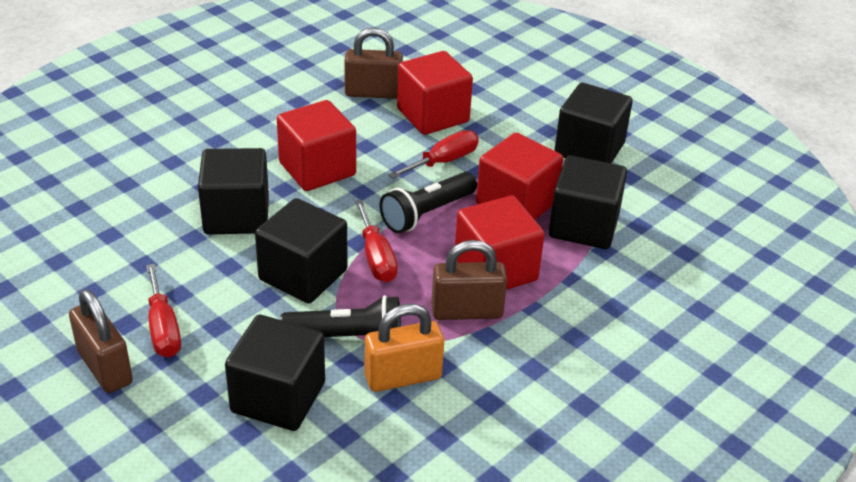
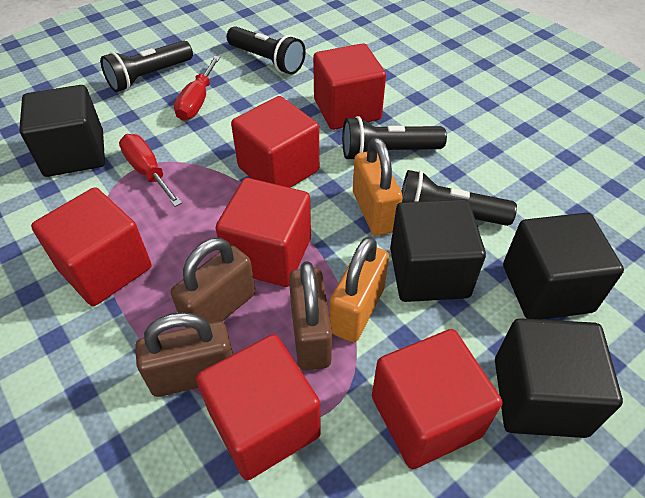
black cube: 5 -> 4
black flashlight: 2 -> 4
orange padlock: 1 -> 2
red cube: 4 -> 6
red screwdriver: 3 -> 2

